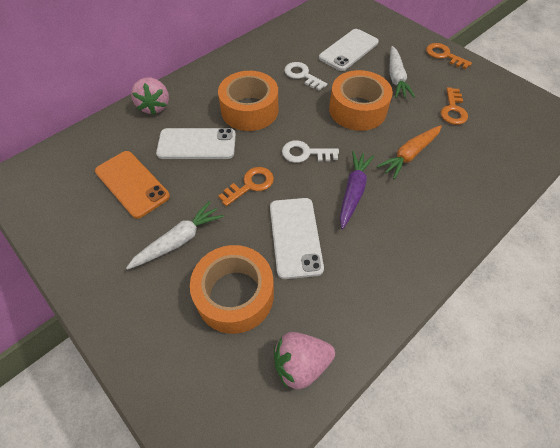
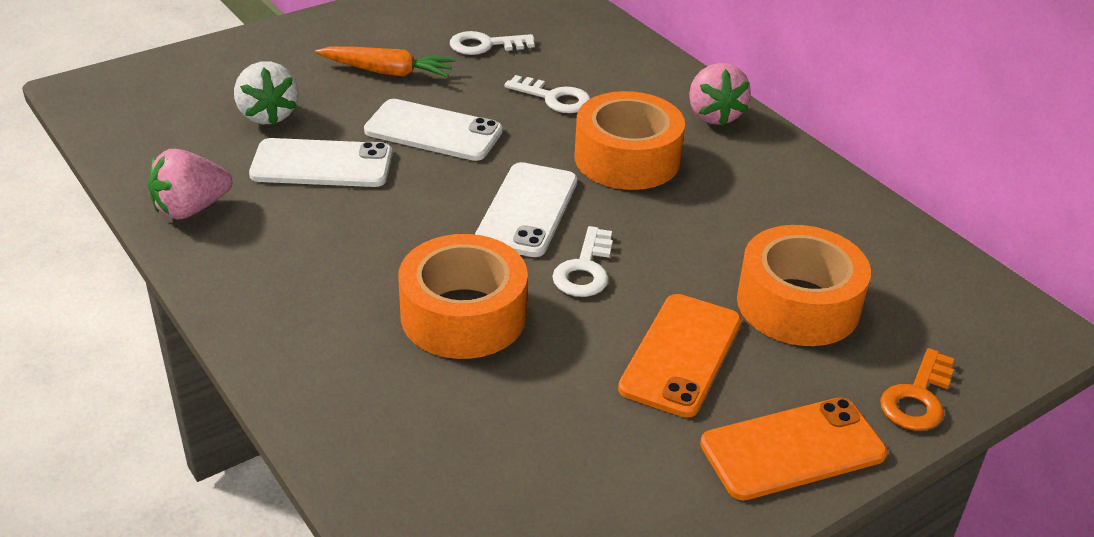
orange key: 3 -> 1
orange phone: 1 -> 2
purple carrot: 1 -> 0
white carrot: 2 -> 0
white key: 2 -> 3
white strawberry: 0 -> 1

